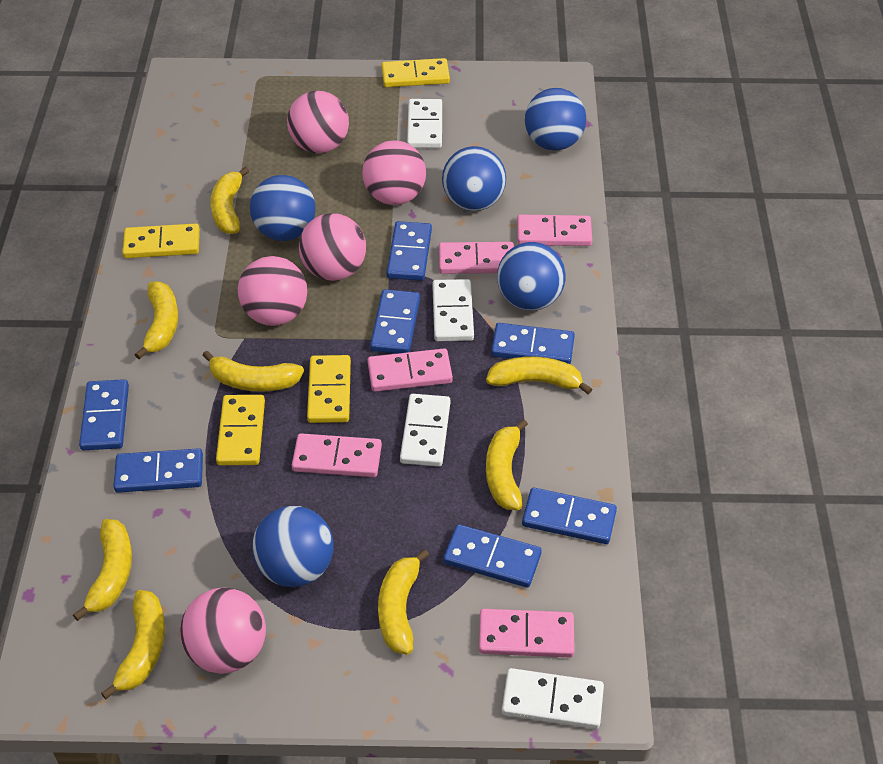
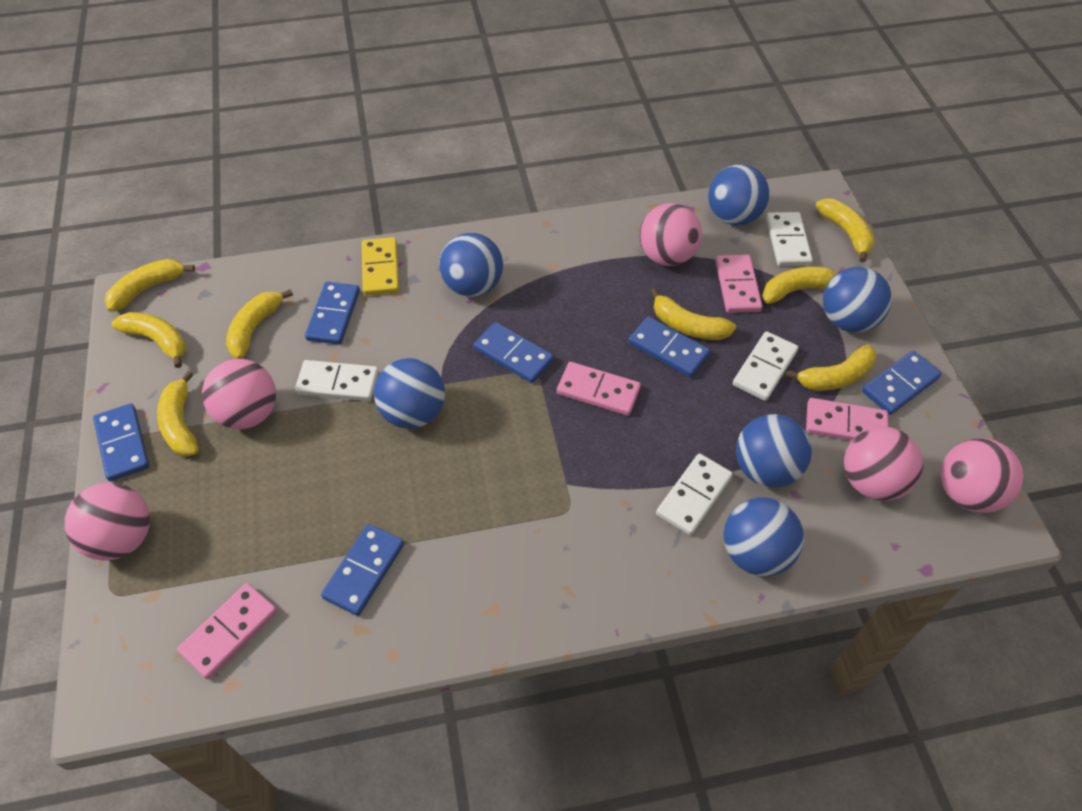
blue ball: 5 -> 6
blue domino: 7 -> 6
pink domino: 5 -> 4
yellow domino: 4 -> 1

